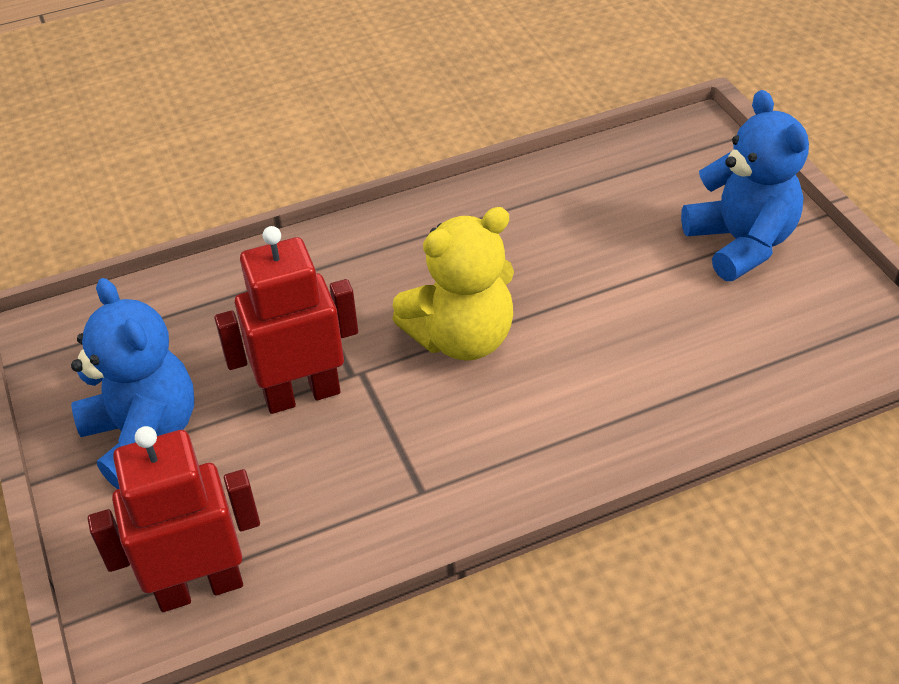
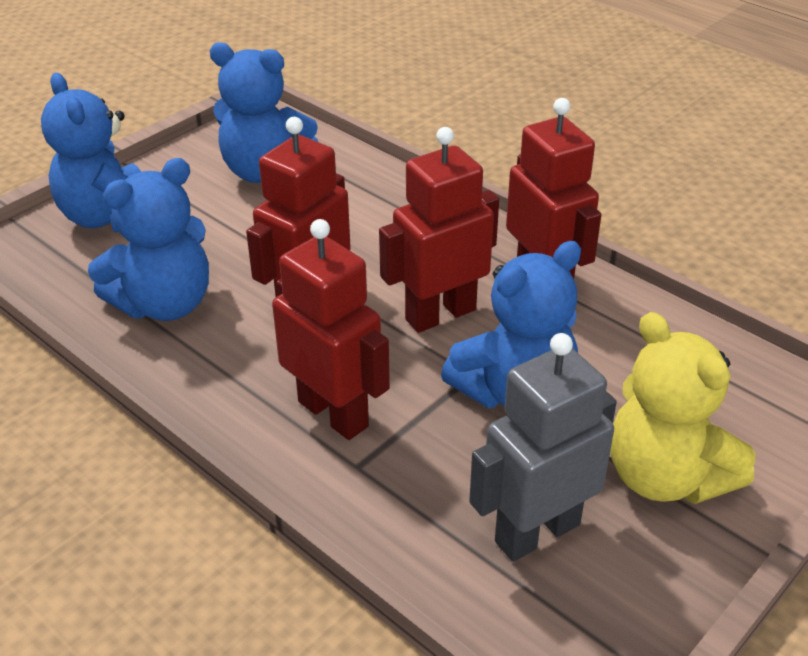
blue teddy bear: 2 -> 4
grey robot: 0 -> 1
red robot: 2 -> 4

